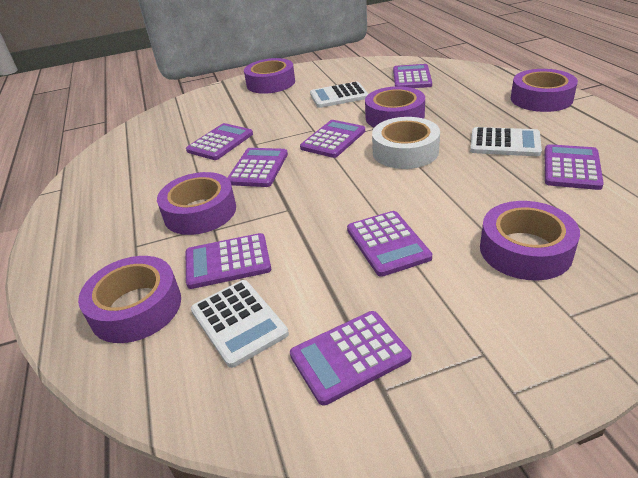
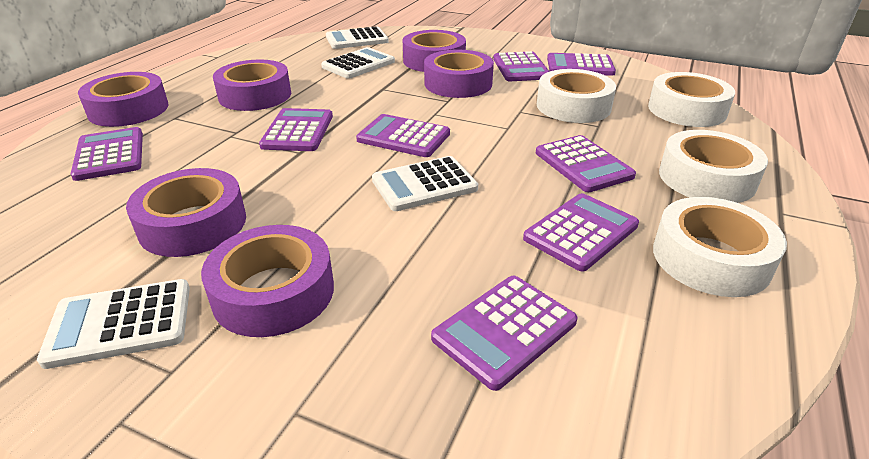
white calculator: 3 -> 4
white tape: 1 -> 4

